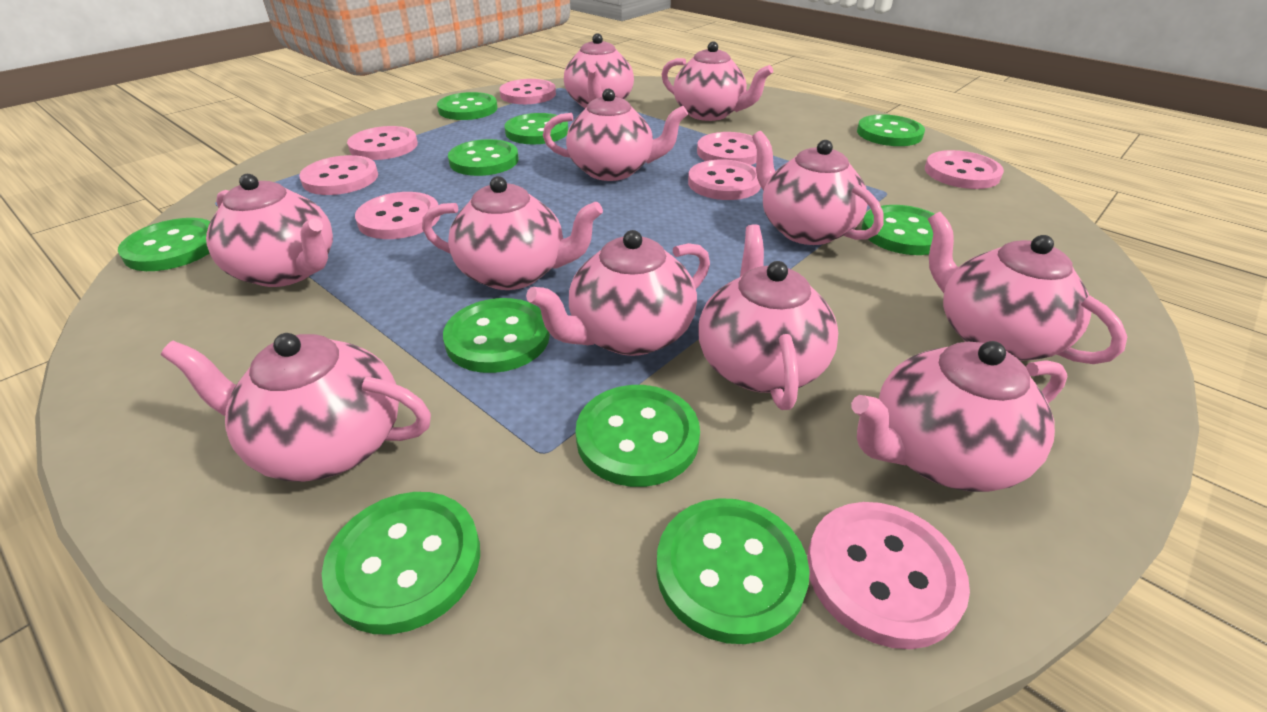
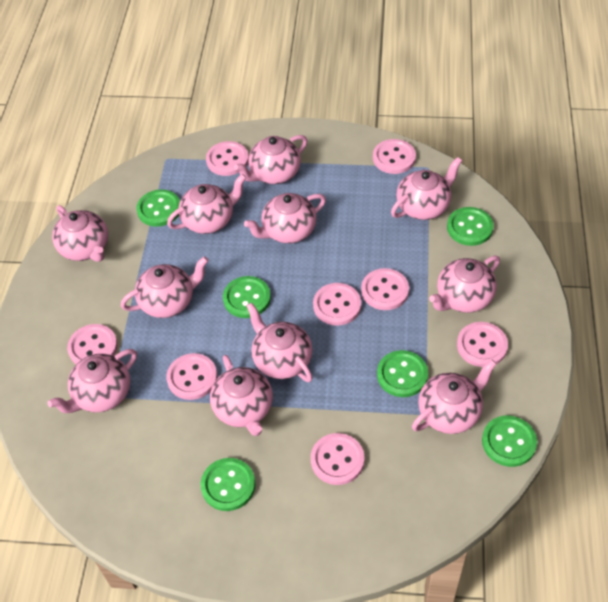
green button: 10 -> 6

